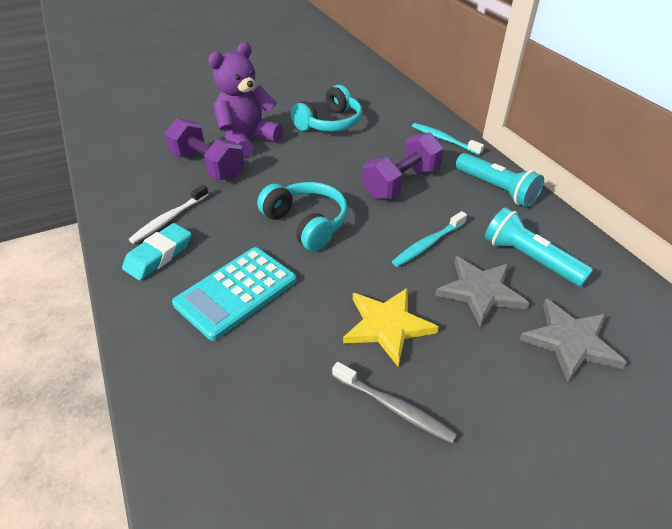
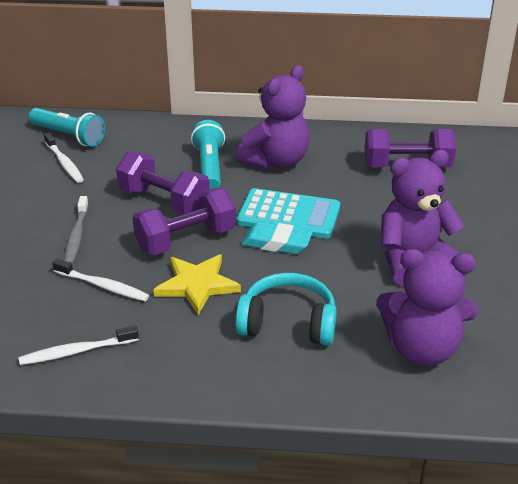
grey star: 2 -> 0
purple dumbbell: 2 -> 3
purple teddy bear: 1 -> 3
turquoise headphones: 2 -> 1
turquoise toothbrush: 2 -> 0
white toothbrush: 1 -> 3

